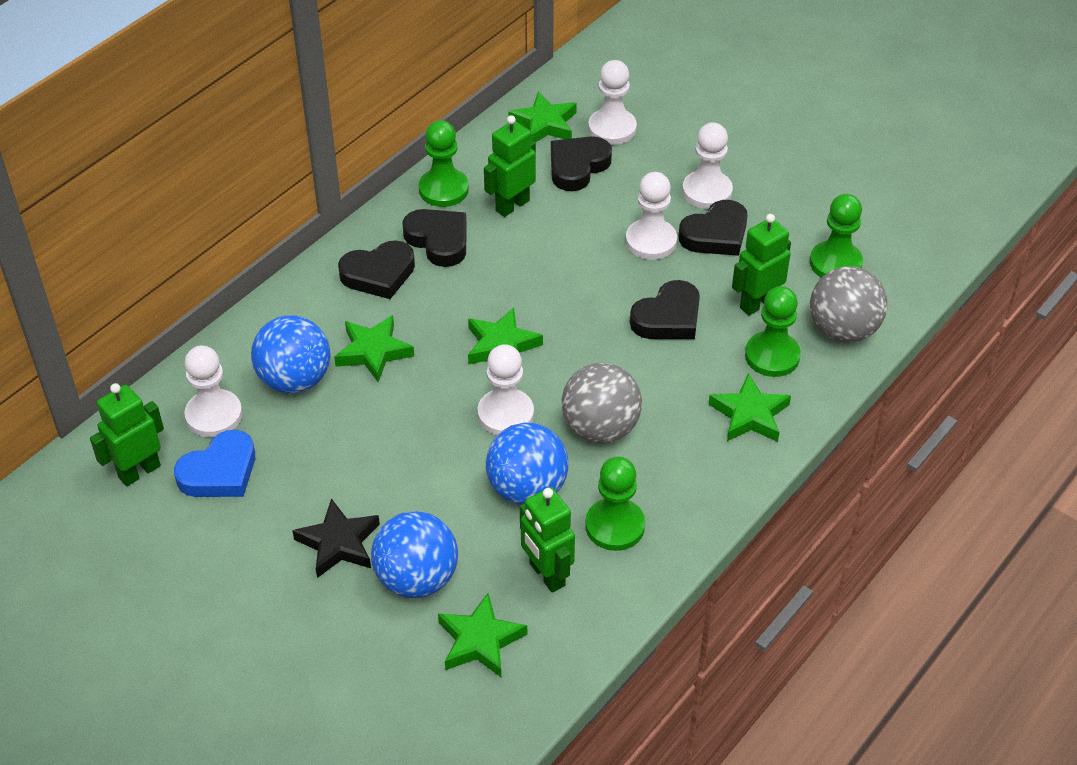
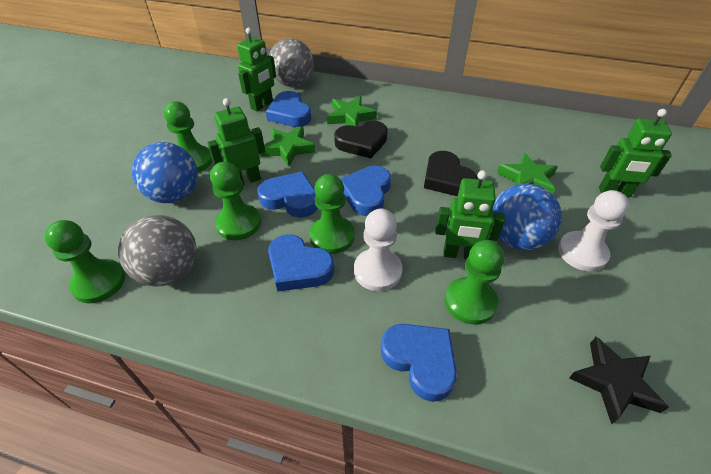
black heart: 5 -> 2
blue ball: 3 -> 2
blue heart: 1 -> 5
green pawn: 4 -> 5
green star: 5 -> 3
white pawn: 5 -> 2

